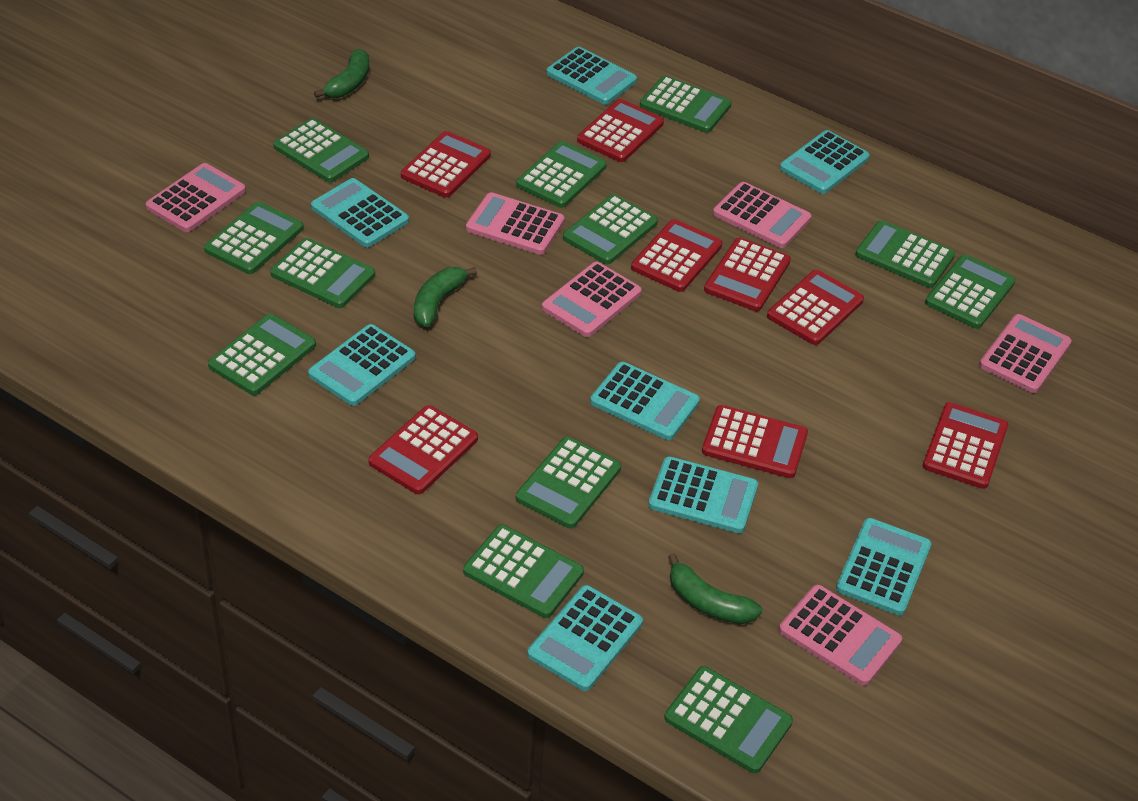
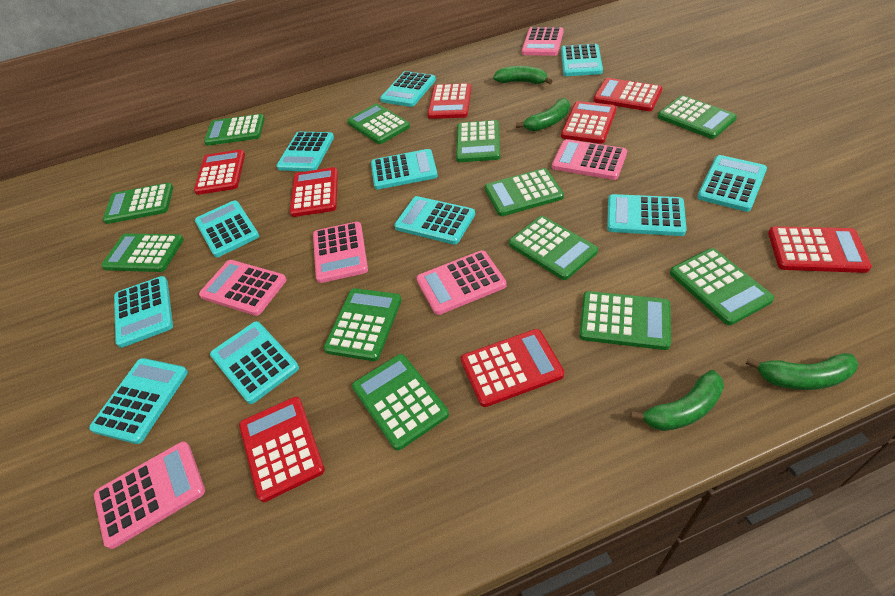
green banana: 3 -> 4
turquoise calculator: 8 -> 11

